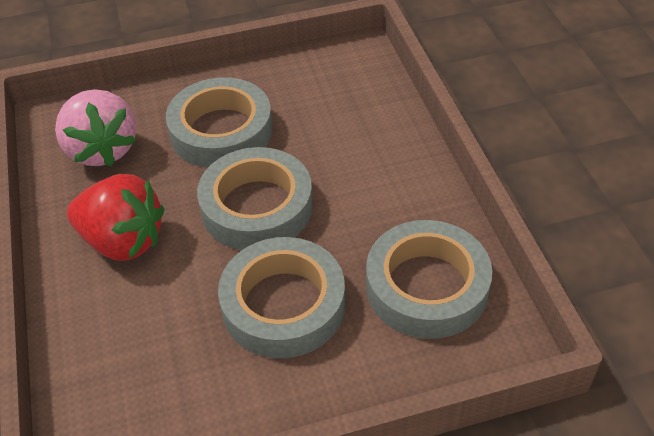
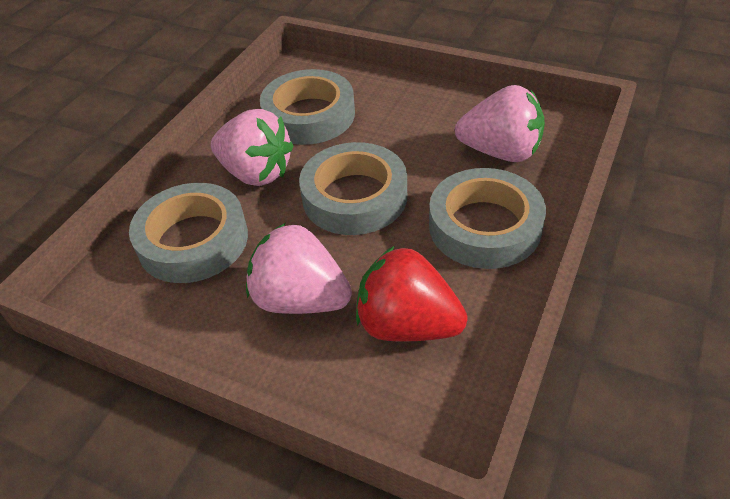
pink strawberry: 1 -> 3

